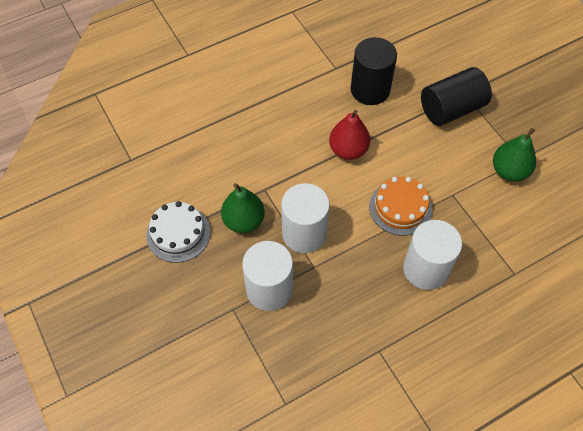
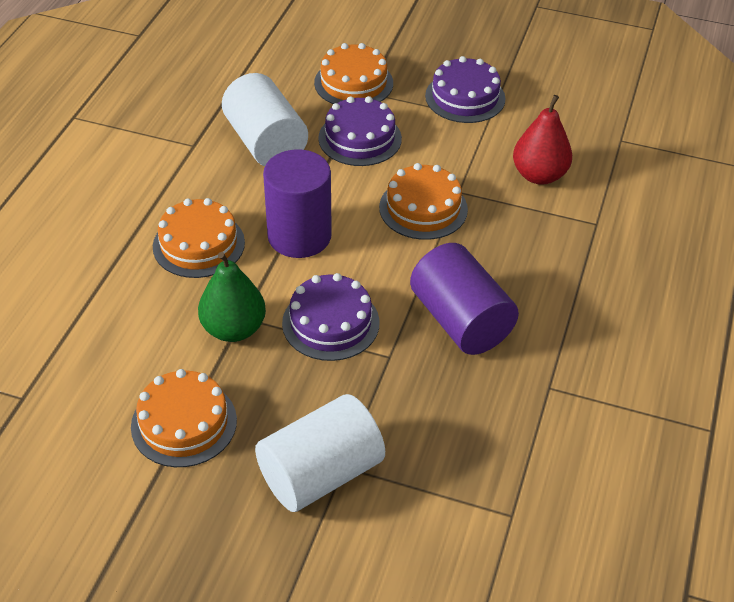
black cylinder: 2 -> 0
green pear: 2 -> 1
orange cake: 1 -> 4
purple cake: 0 -> 3
purple cylinder: 0 -> 2
white cake: 1 -> 0
white cylinder: 3 -> 2

